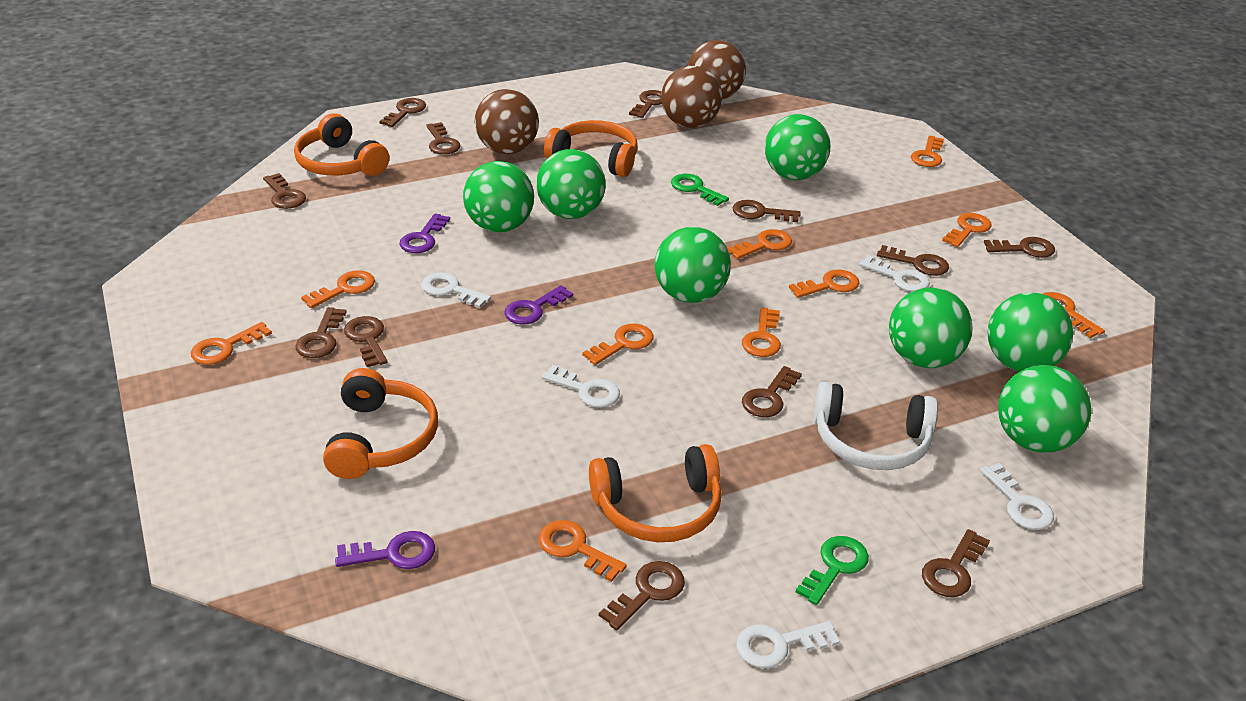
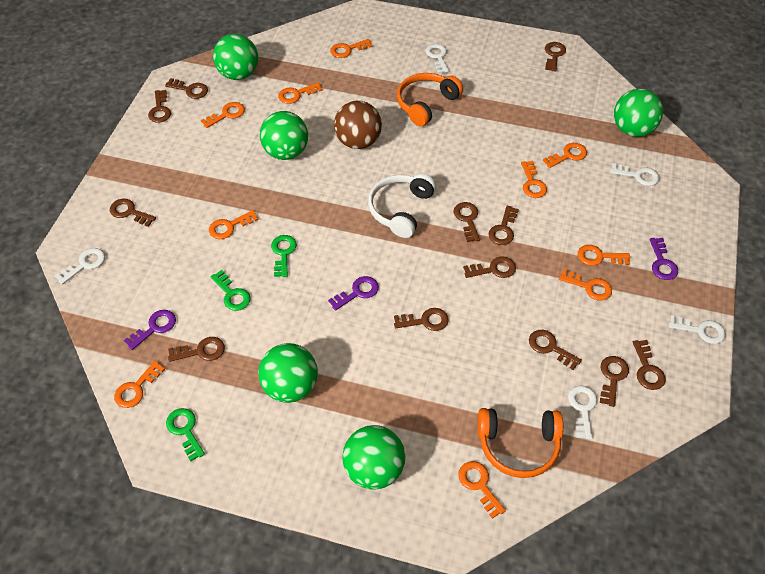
brown ball: 3 -> 1
green ball: 7 -> 5
green key: 2 -> 3
orange headphones: 4 -> 2

